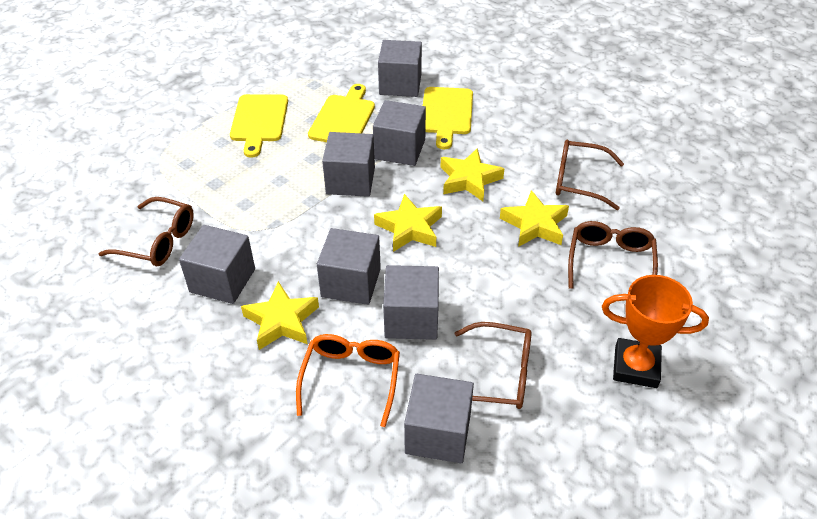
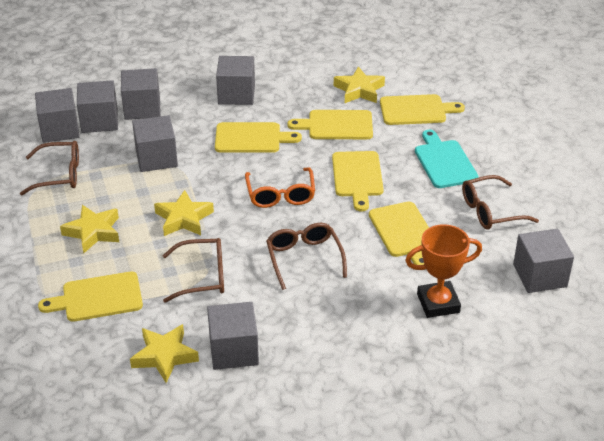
turquoise cutting board: 0 -> 1
yellow cutting board: 3 -> 6

